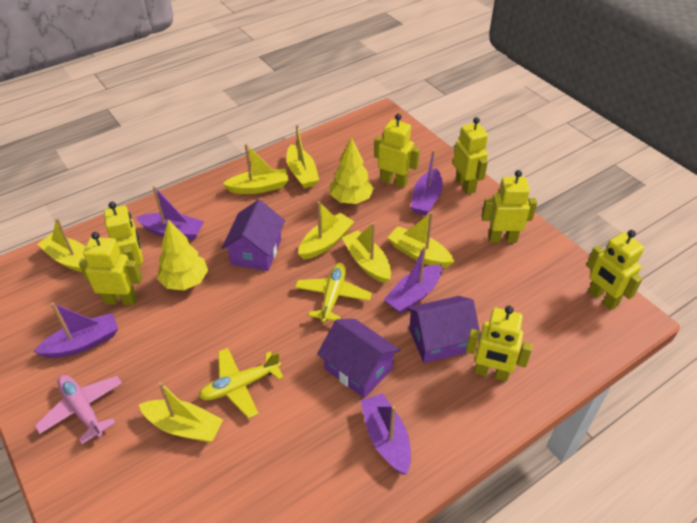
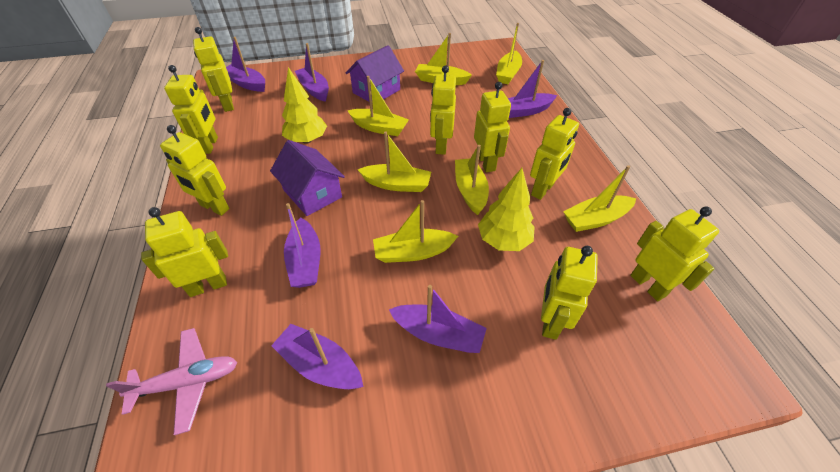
purple boat: 5 -> 6
purple house: 3 -> 2
yellow plane: 2 -> 0
yellow robot: 7 -> 9

